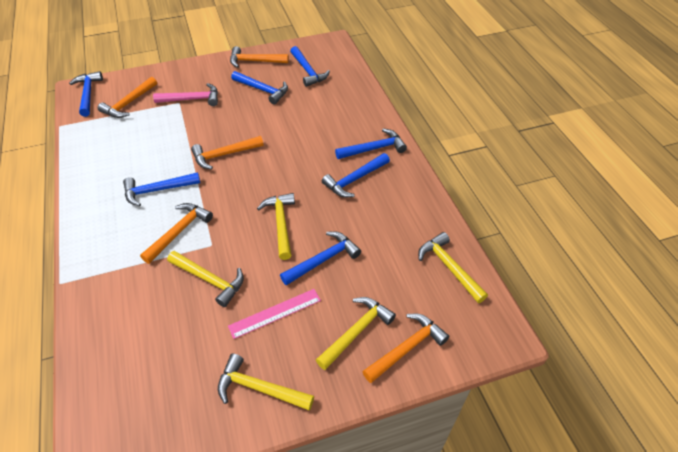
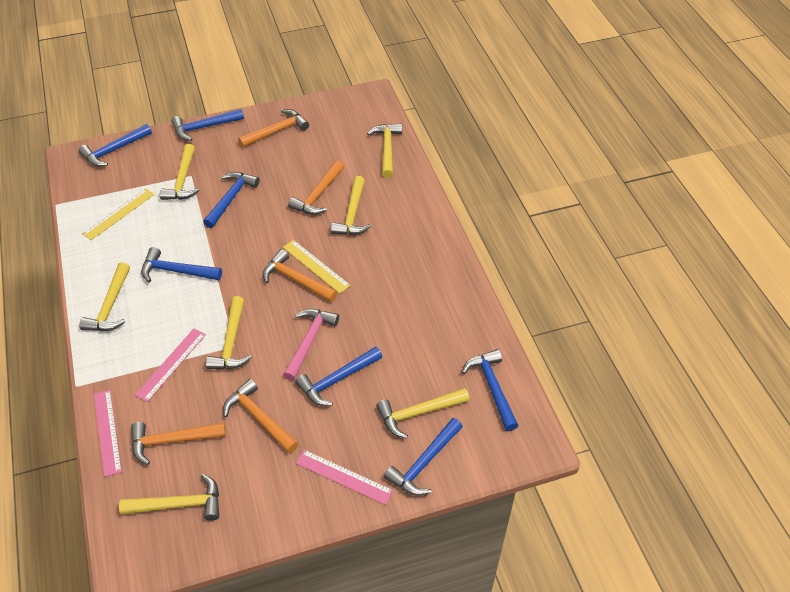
pink ruler: 1 -> 3
yellow hammer: 5 -> 7
yellow ruler: 0 -> 2

